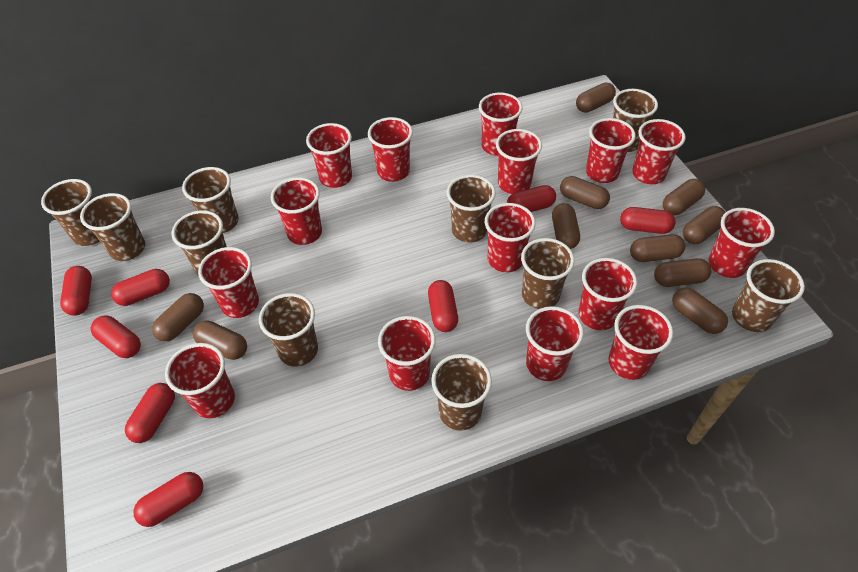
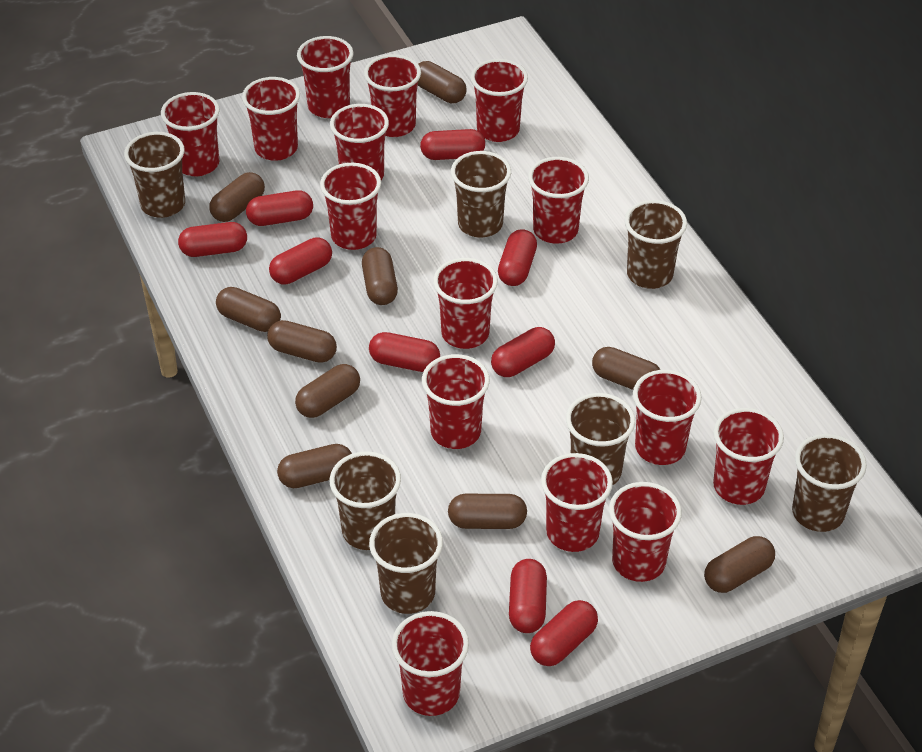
brown cup: 10 -> 7
red capsule: 8 -> 9

